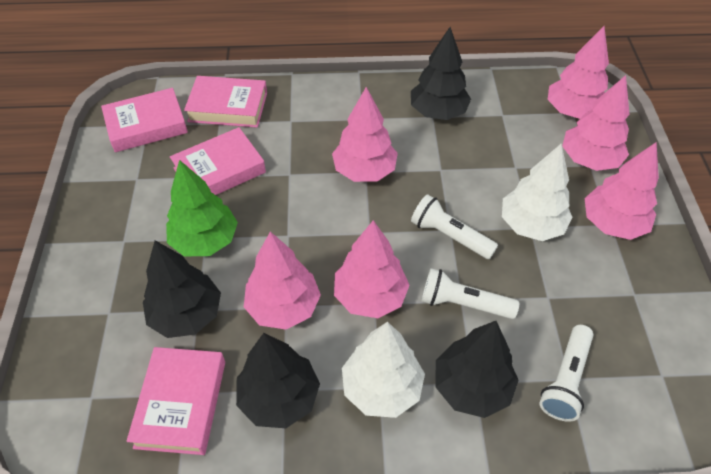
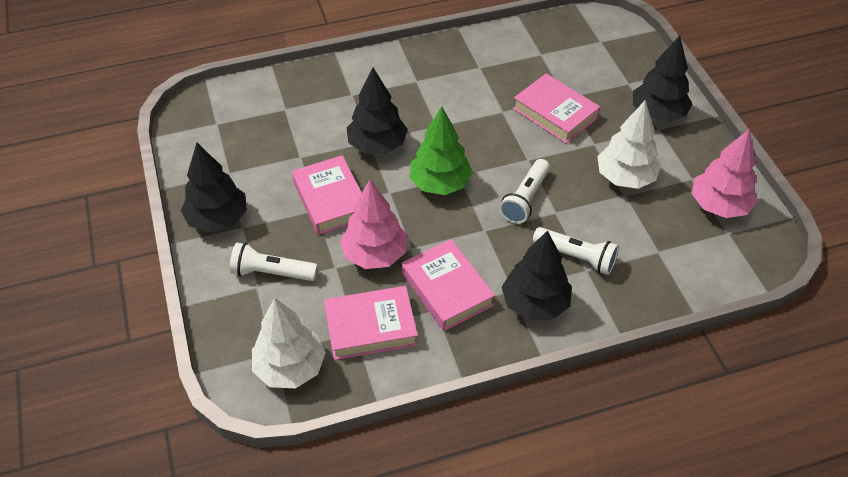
pink tree: 6 -> 2

